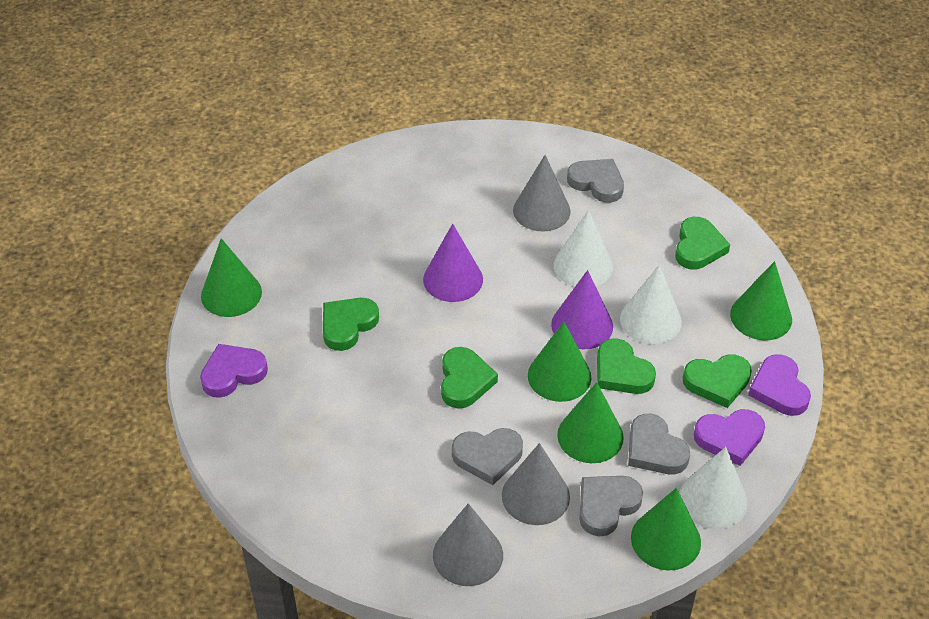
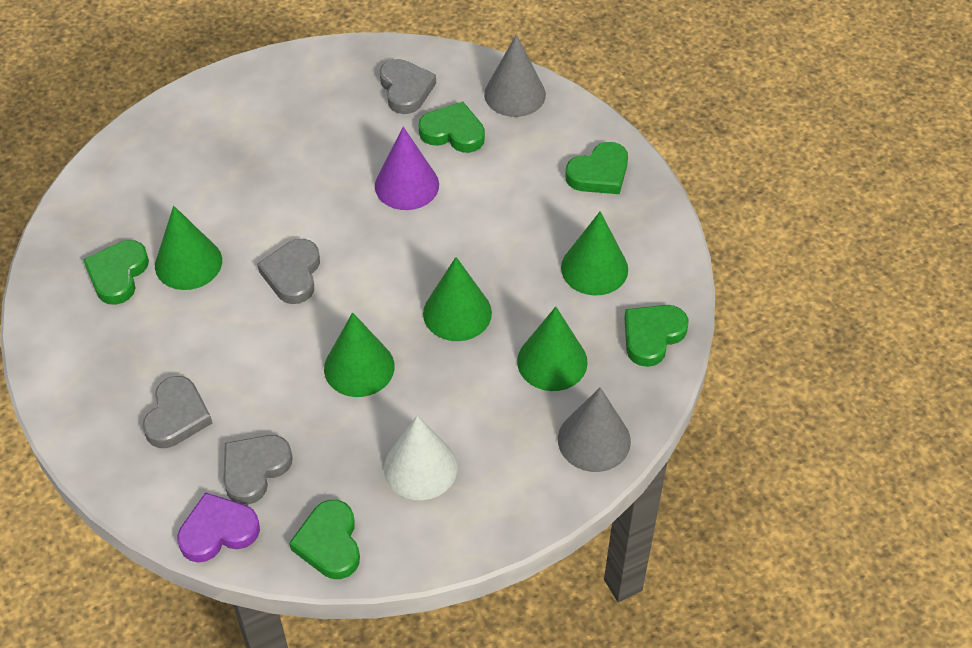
grey cone: 3 -> 2
purple cone: 2 -> 1
purple heart: 3 -> 1
white cone: 3 -> 1

